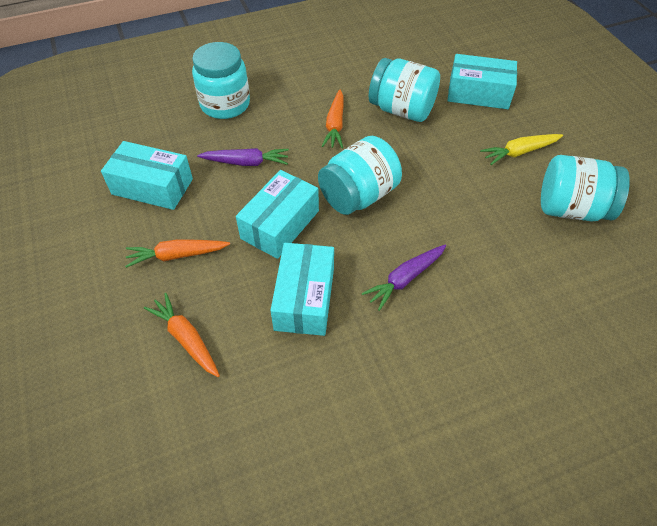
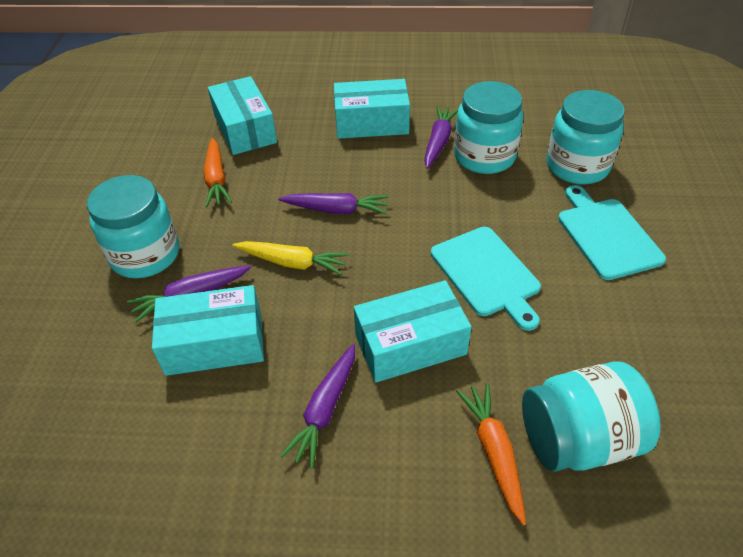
orange carrot: 3 -> 2
purple carrot: 2 -> 4
turquoise cutting board: 0 -> 2

